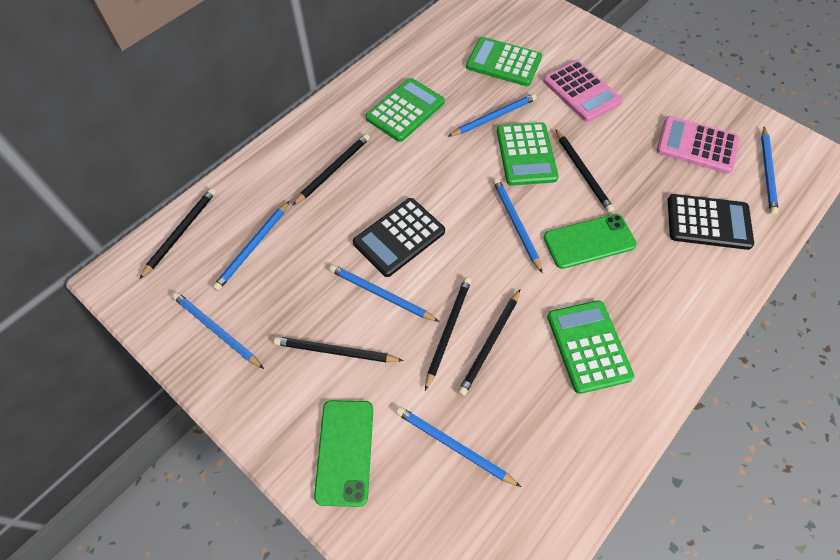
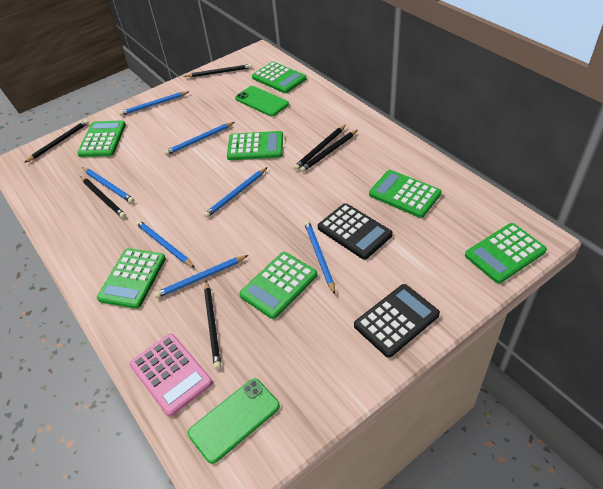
green calculator: 4 -> 7
pink calculator: 2 -> 1

